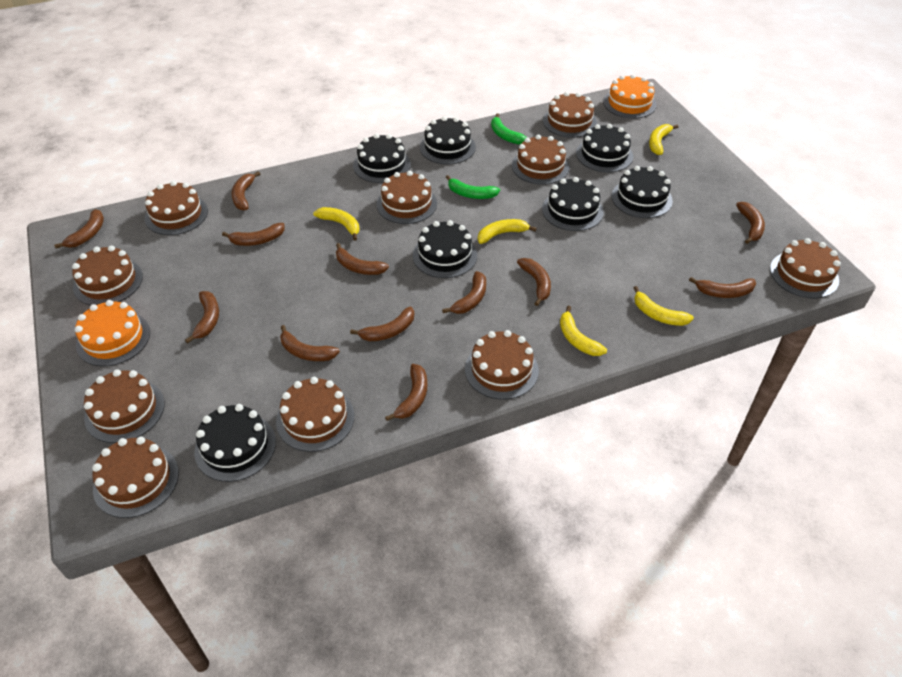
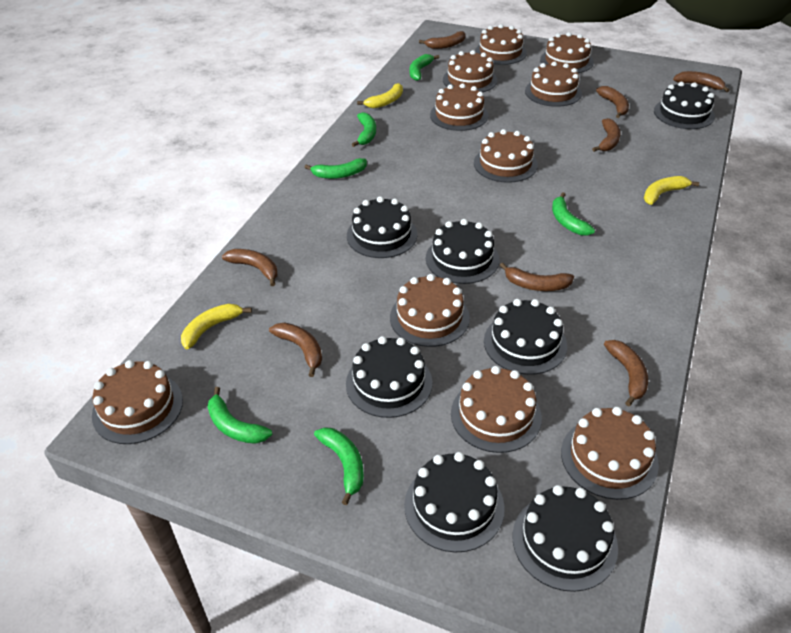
brown banana: 12 -> 8
green banana: 2 -> 6
orange cake: 2 -> 0
yellow banana: 5 -> 3

